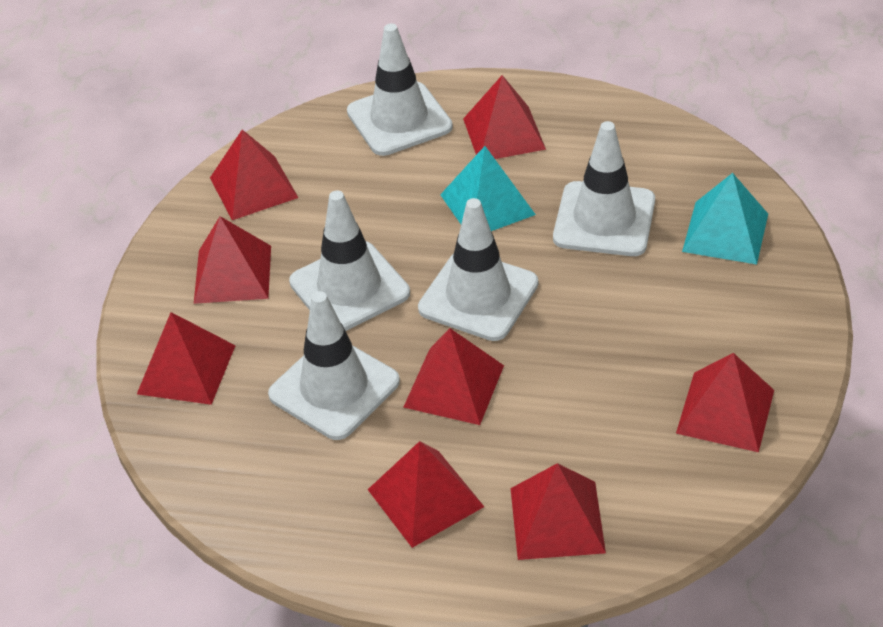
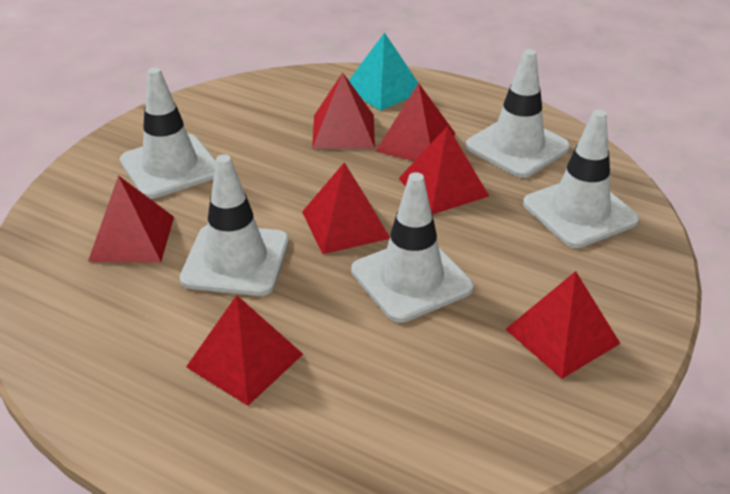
red pyramid: 8 -> 7
turquoise pyramid: 2 -> 1

